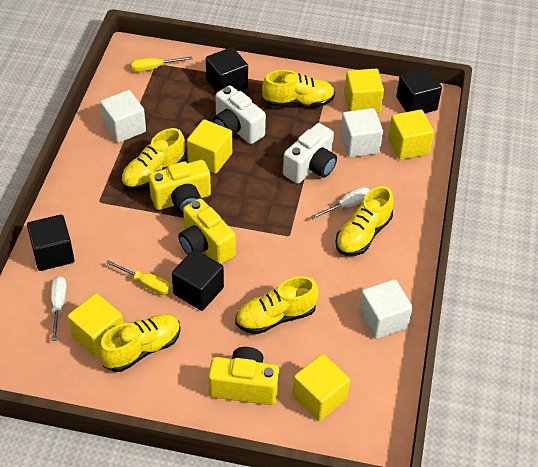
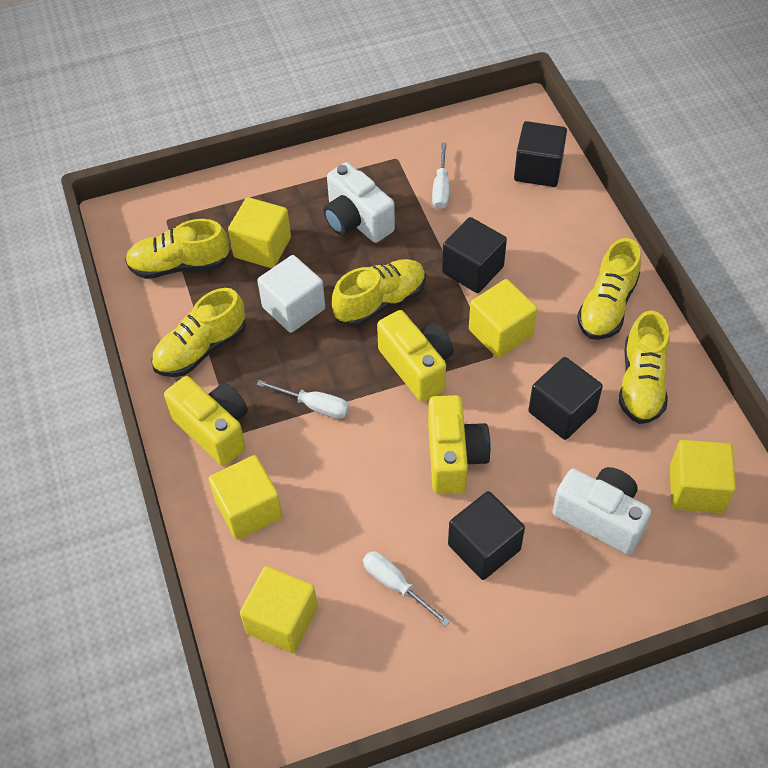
white cube: 3 -> 1
white screwdriver: 2 -> 3
yellow screwdriver: 2 -> 0

